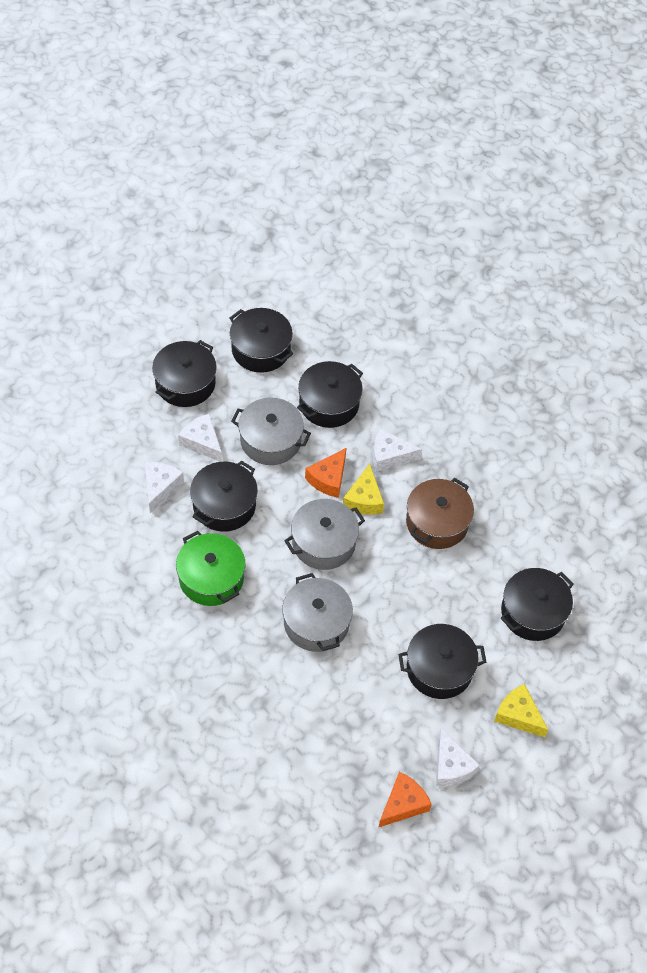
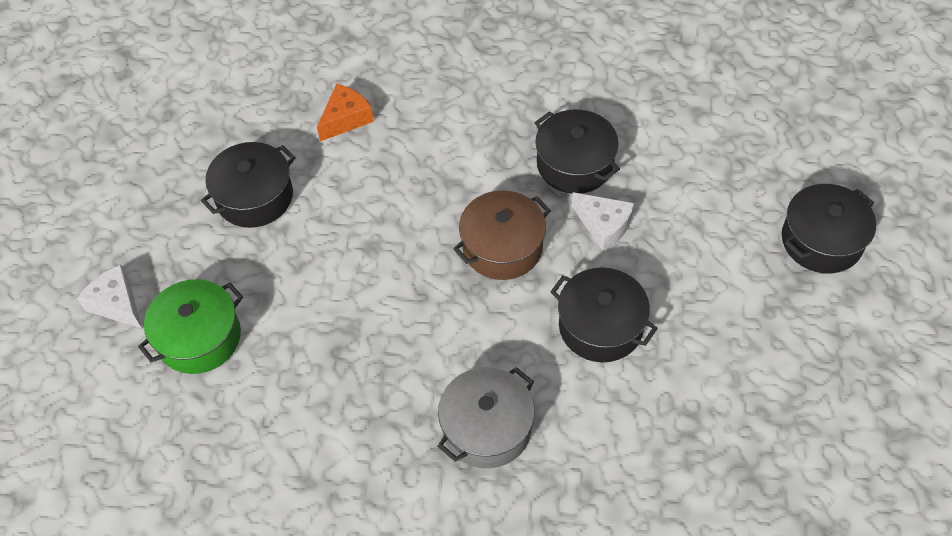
black pot: 6 -> 4
grey pot: 3 -> 1
orange cheese: 2 -> 1
white cheese: 4 -> 2
yellow cheese: 2 -> 0

